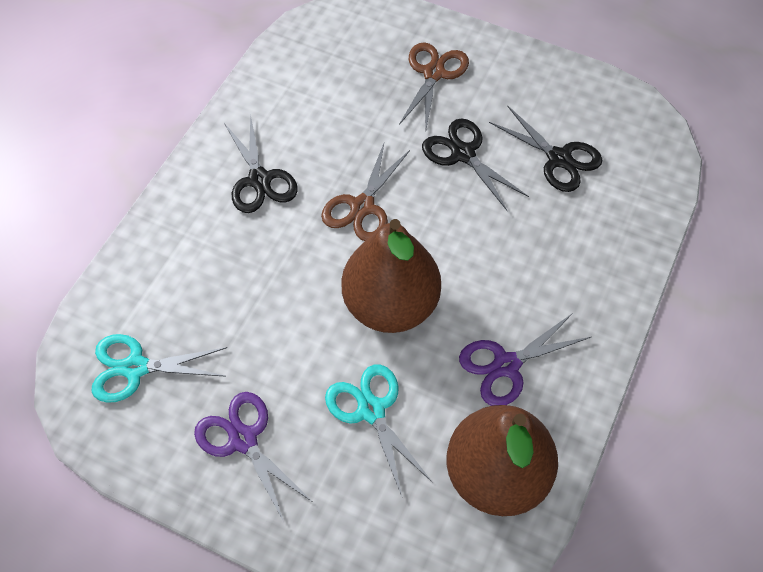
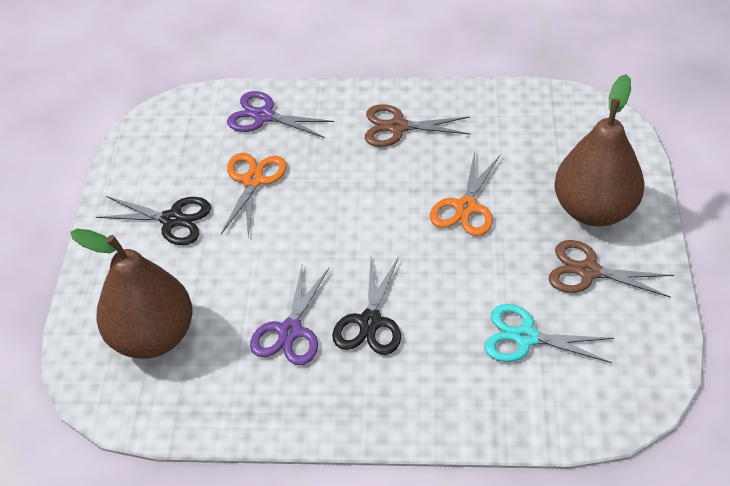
black scissors: 3 -> 2
orange scissors: 0 -> 2
turquoise scissors: 2 -> 1

